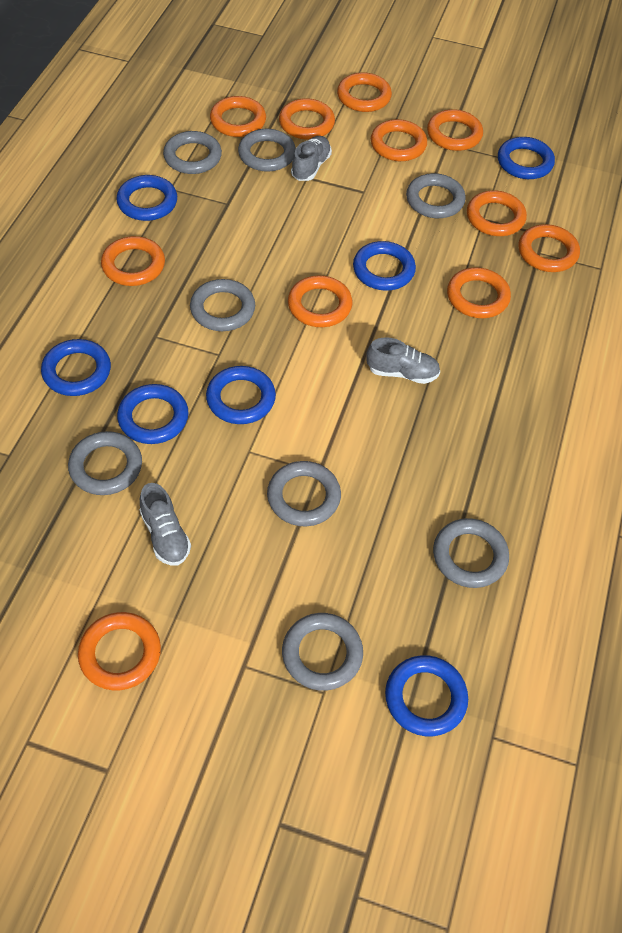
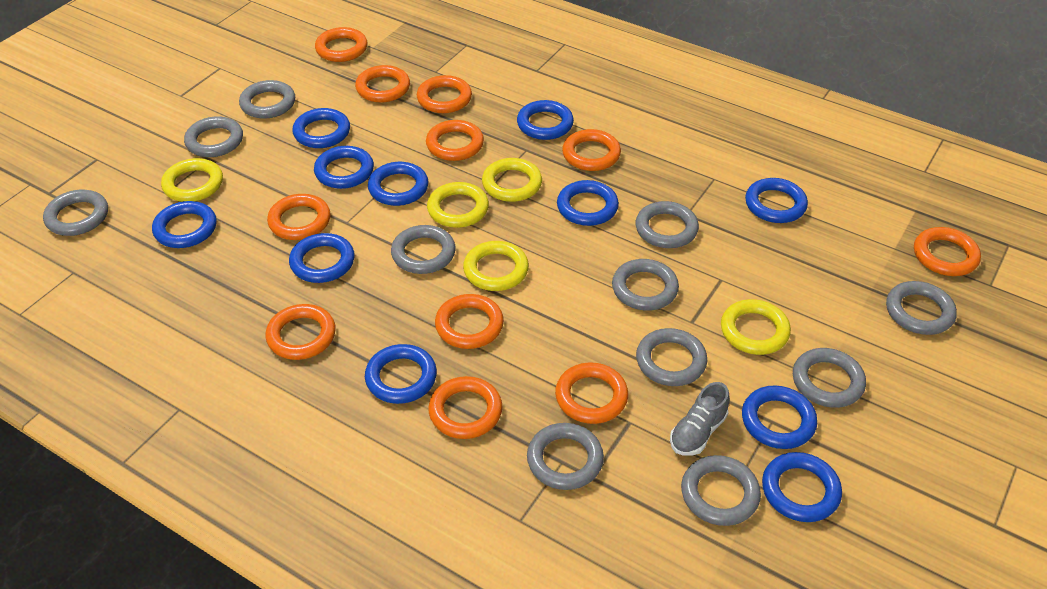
blue ring: 7 -> 11
grey ring: 8 -> 11
grey shoe: 3 -> 1
yellow ring: 0 -> 5

